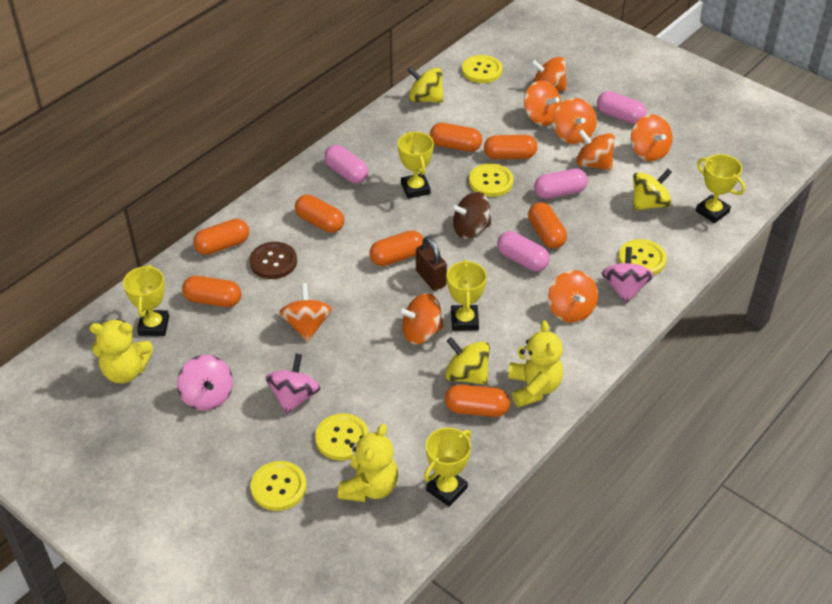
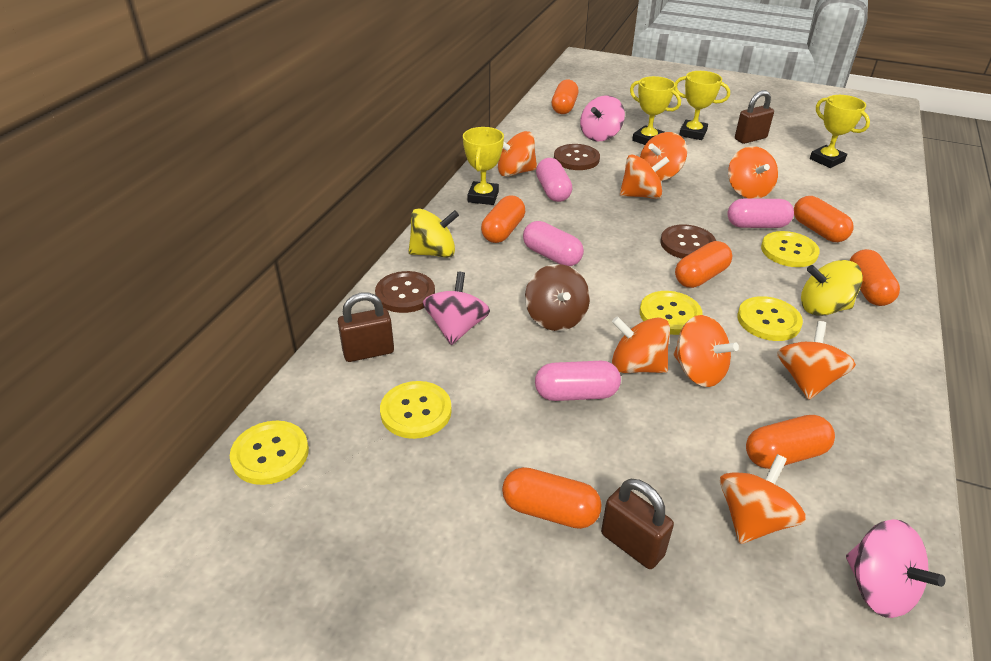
brown button: 1 -> 3
brown padlock: 1 -> 3
orange capsule: 8 -> 7
yellow spinning top: 3 -> 2
yellow teddy bear: 3 -> 0
yellow trophy: 5 -> 4

